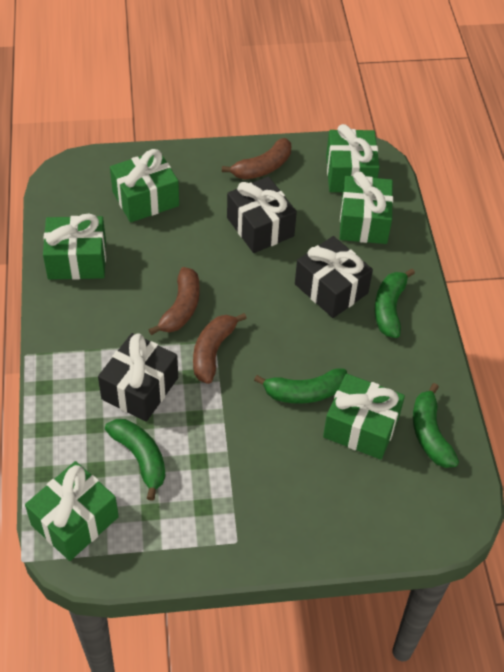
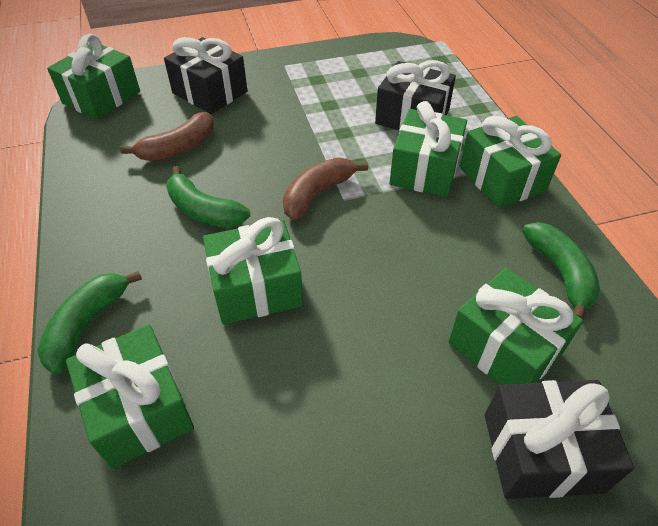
brown banana: 3 -> 2
green banana: 4 -> 3

